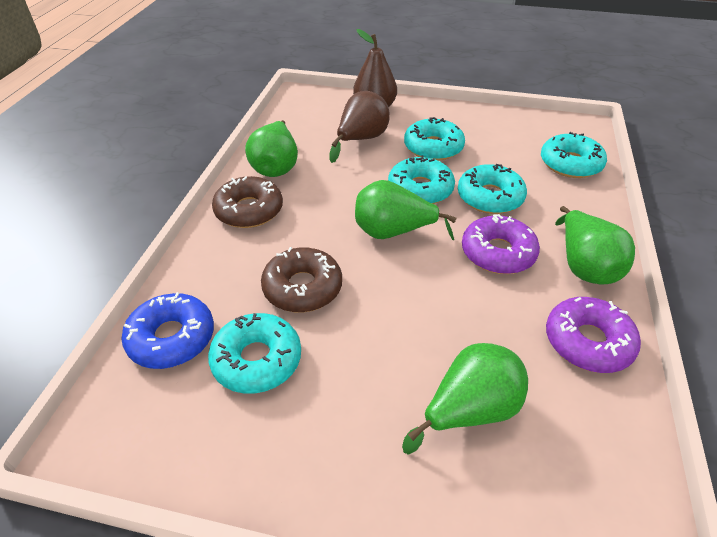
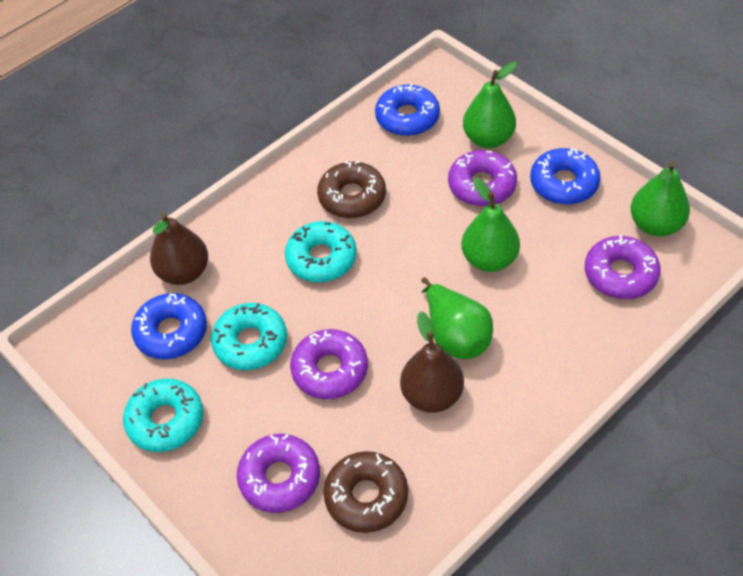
blue donut: 1 -> 3
purple donut: 2 -> 4
turquoise donut: 5 -> 3

